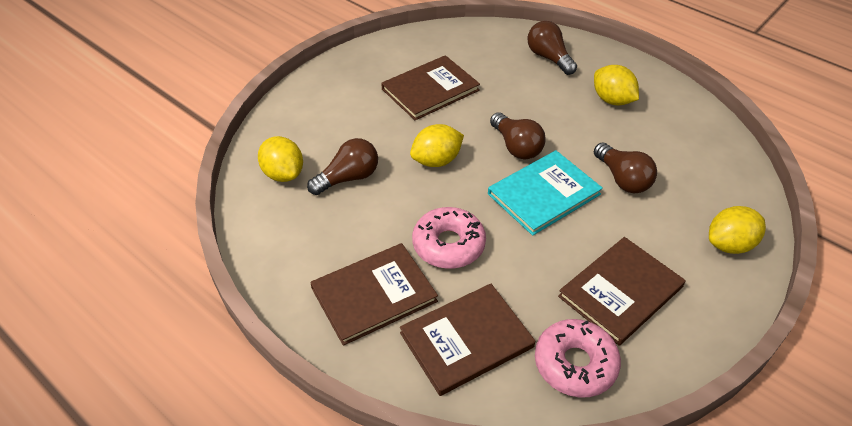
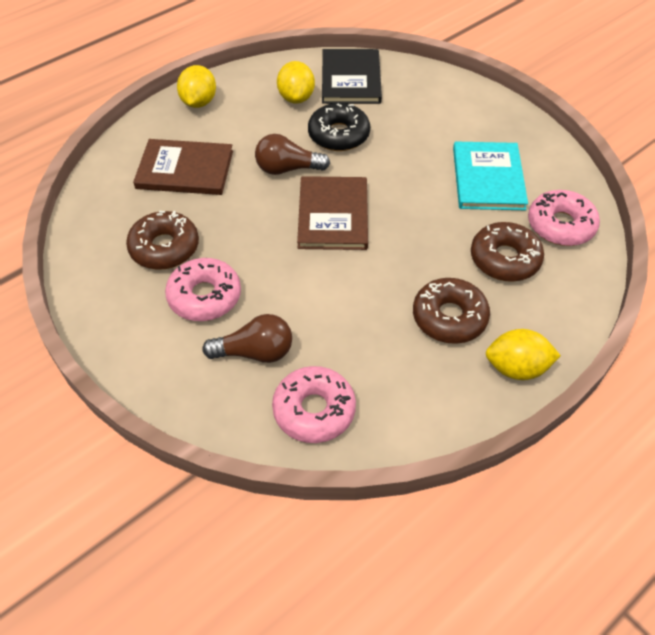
black book: 0 -> 1
black donut: 0 -> 1
brown book: 4 -> 2
brown donut: 0 -> 3
brown light bulb: 4 -> 2
pink donut: 2 -> 3
yellow lemon: 4 -> 3

